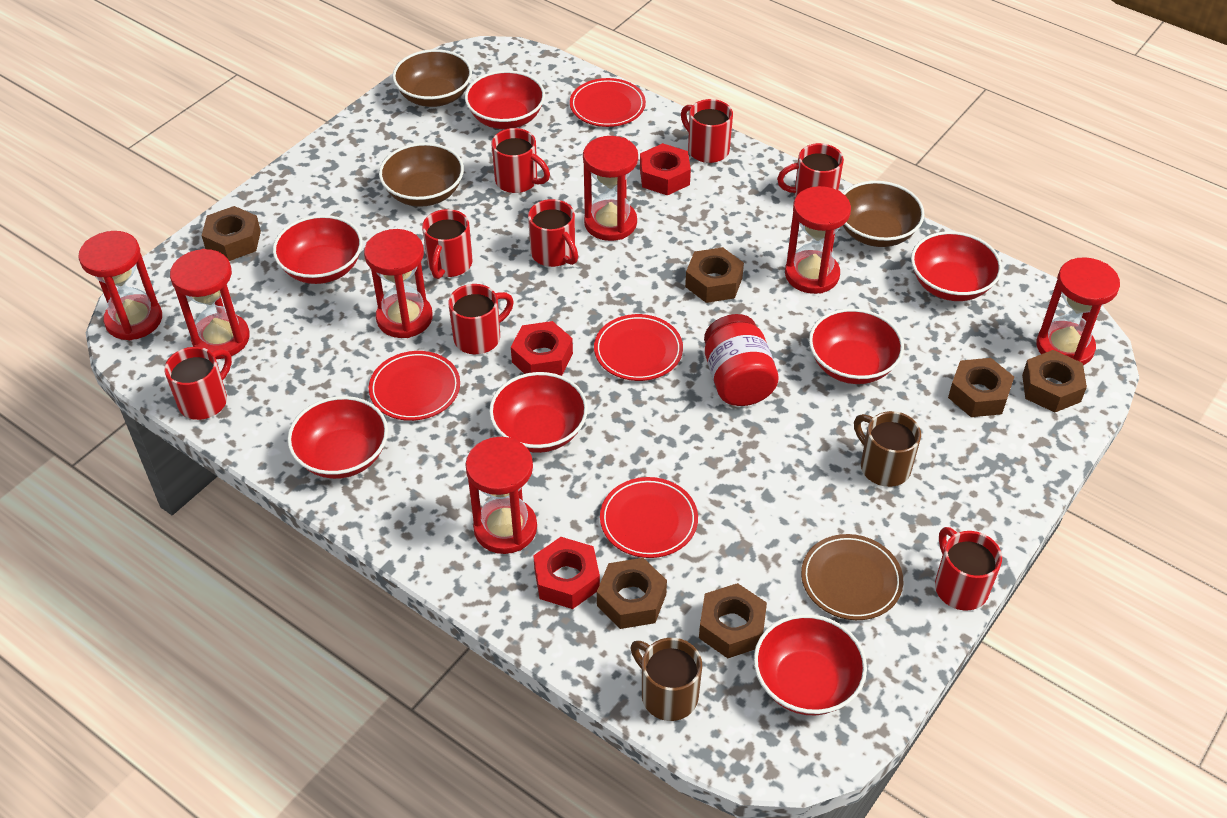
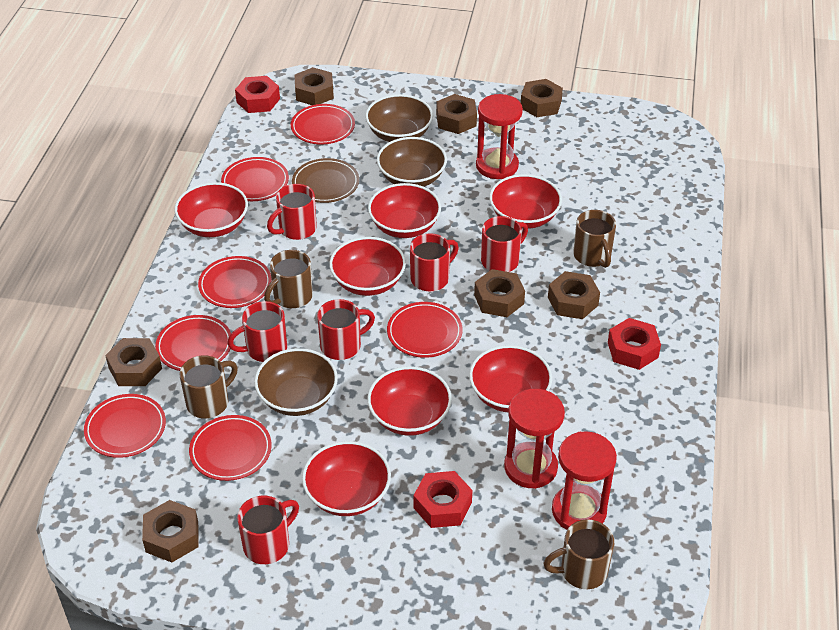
brown mug: 2 -> 4
brown nut: 6 -> 7
red hourglass: 7 -> 3
red jar: 1 -> 0
red mug: 8 -> 6
red plate: 4 -> 7

